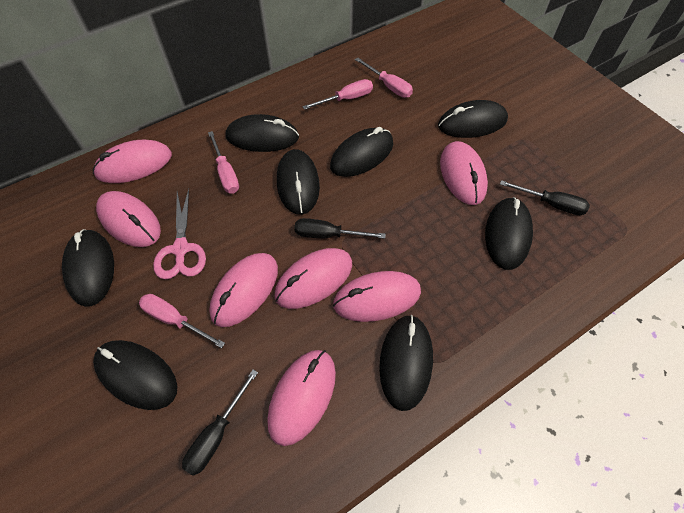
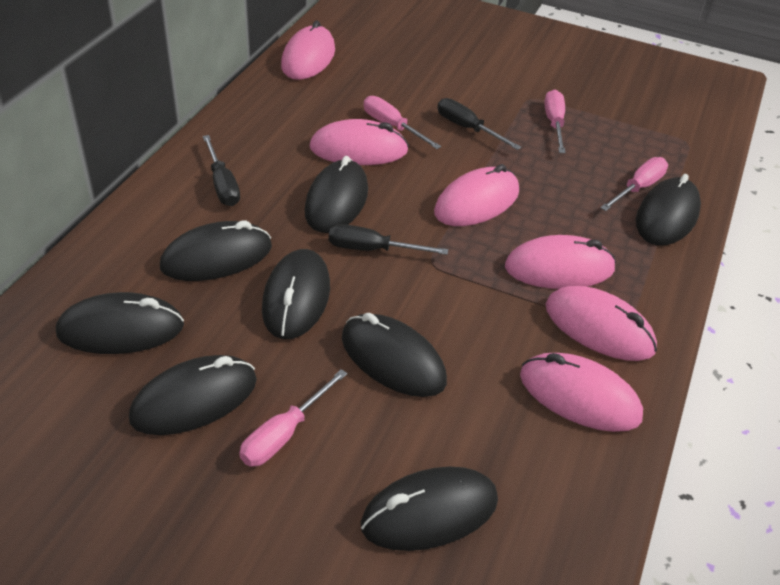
pink mouse: 7 -> 6
pink scissors: 1 -> 0

